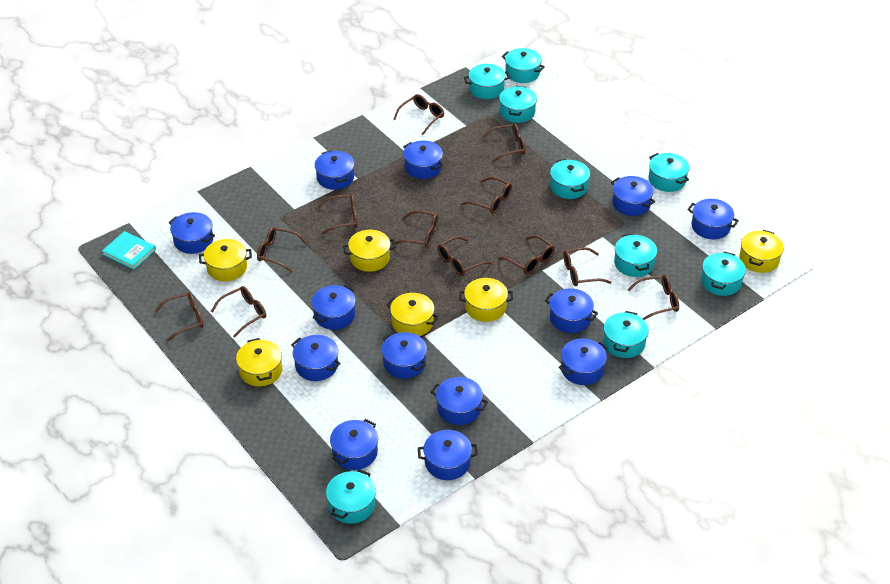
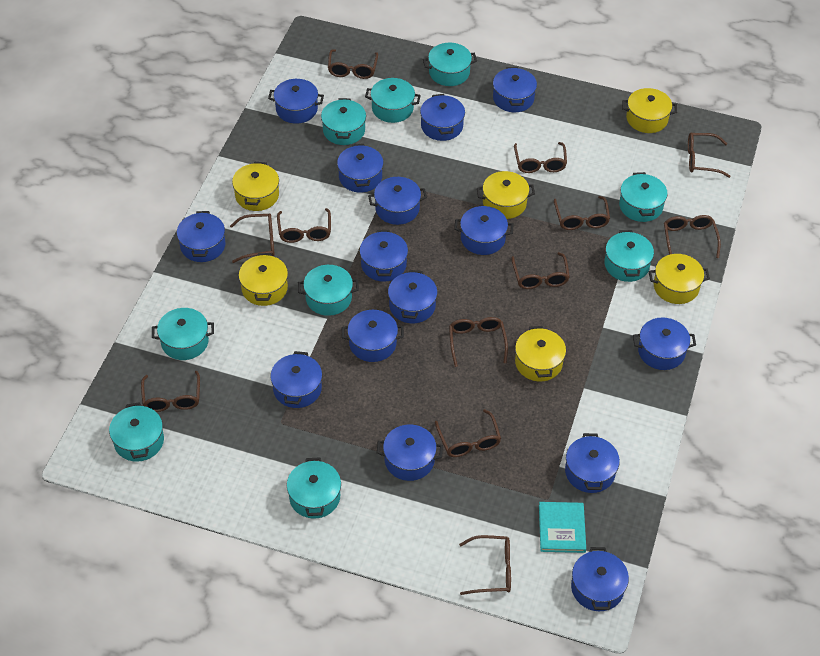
blue pot: 13 -> 15

